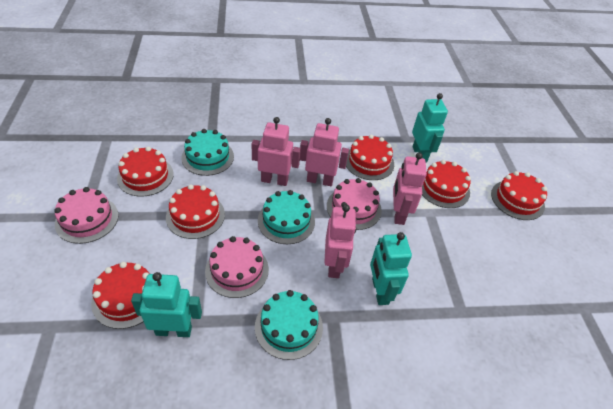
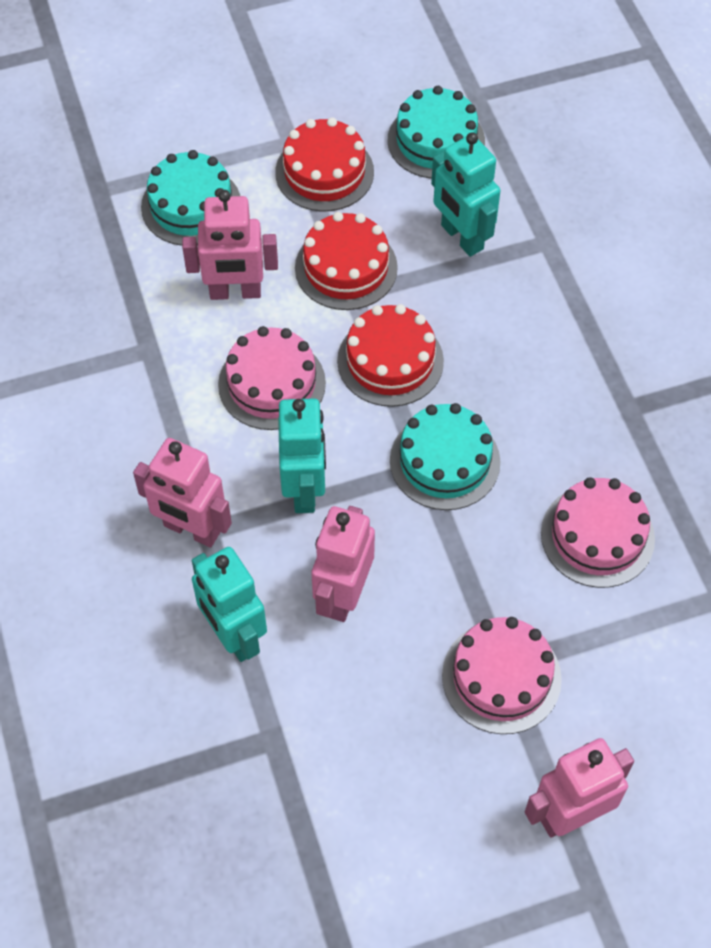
red cake: 6 -> 3

